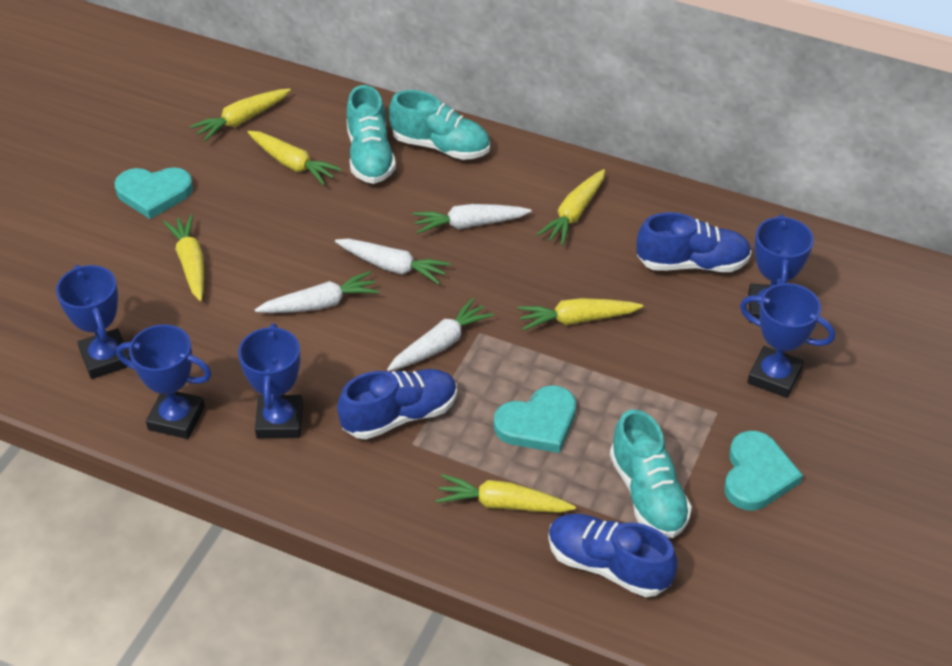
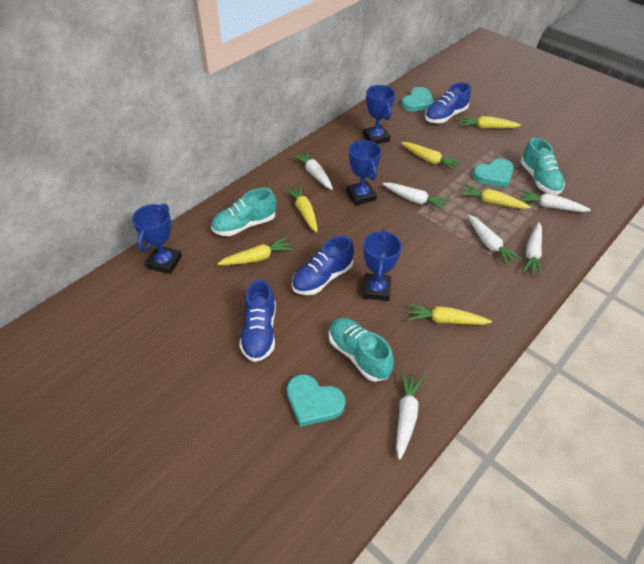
blue trophy: 5 -> 4
white carrot: 4 -> 6

